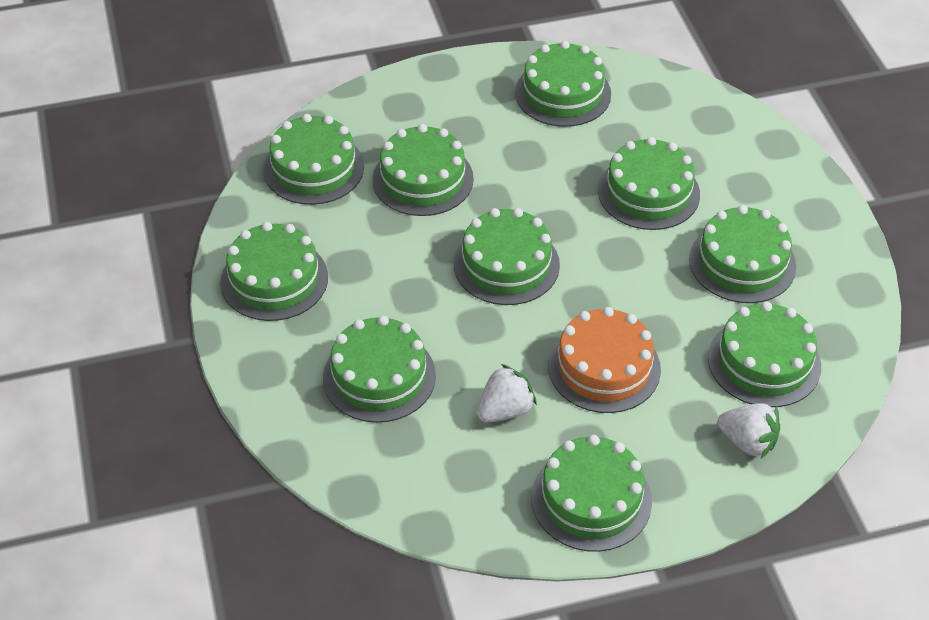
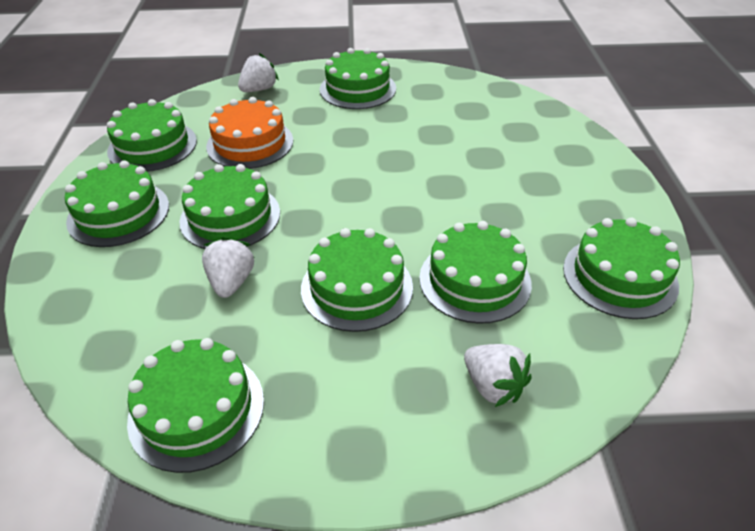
green cake: 10 -> 8
white strawberry: 2 -> 3

